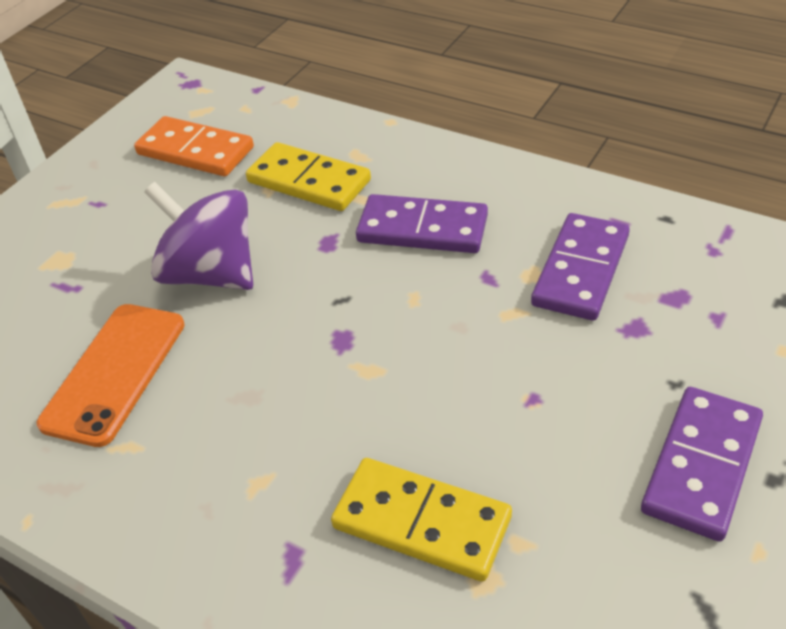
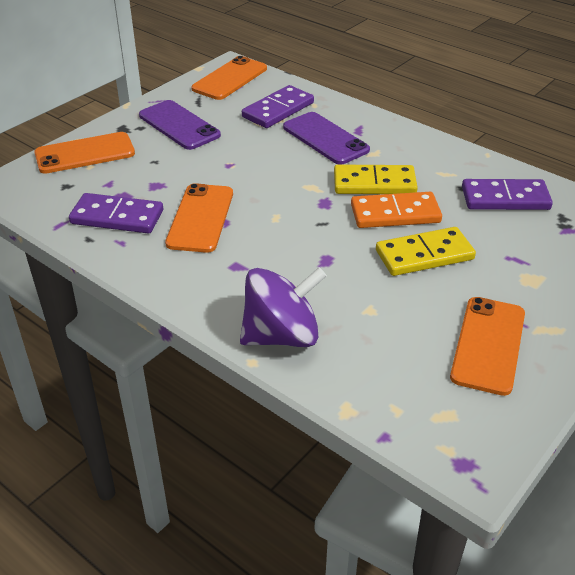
orange phone: 1 -> 4
purple phone: 0 -> 2

